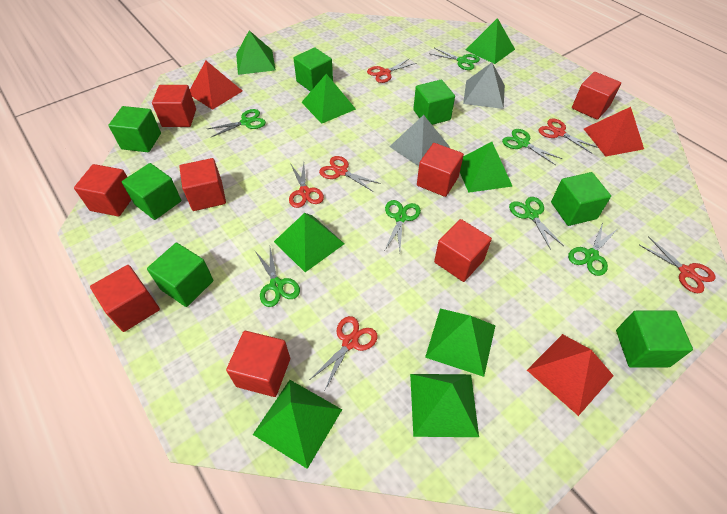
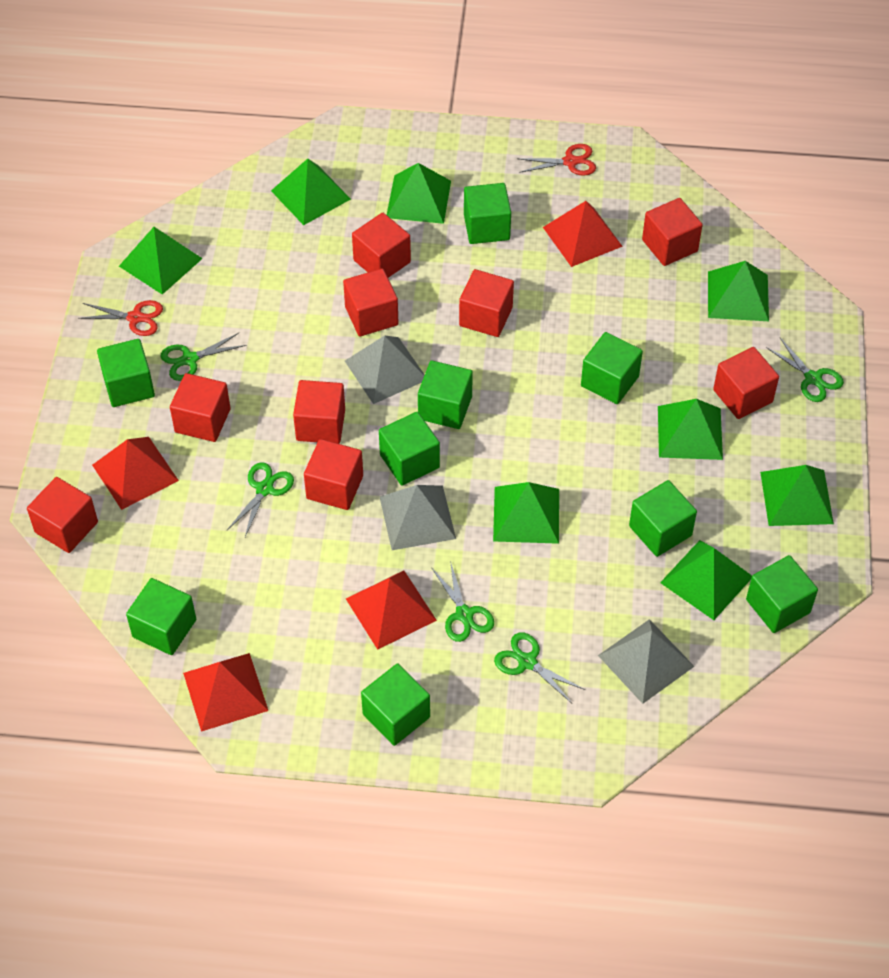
green cube: 7 -> 9
green scissors: 7 -> 5
grey pyramid: 2 -> 3
red cube: 8 -> 9
red pyramid: 3 -> 4
red scissors: 6 -> 2

